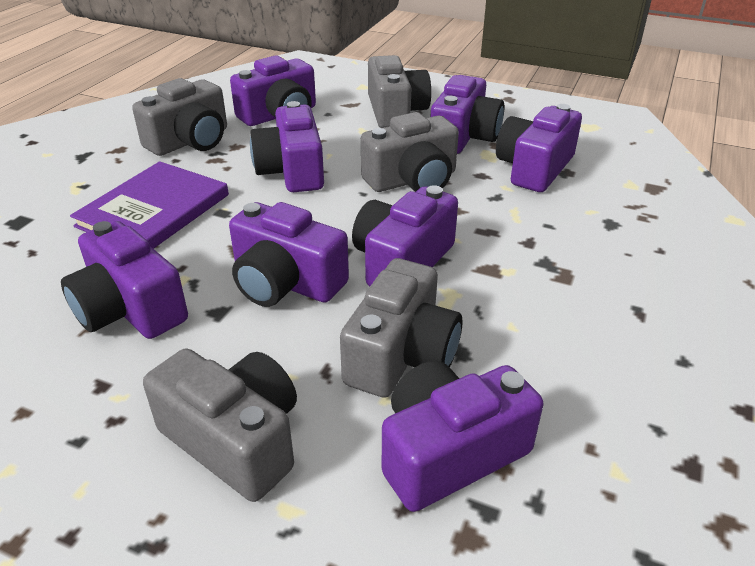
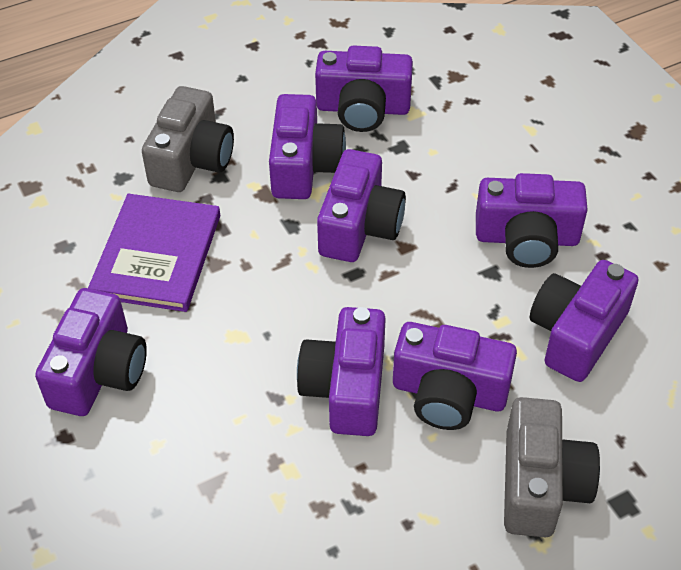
grey camera: 5 -> 2

